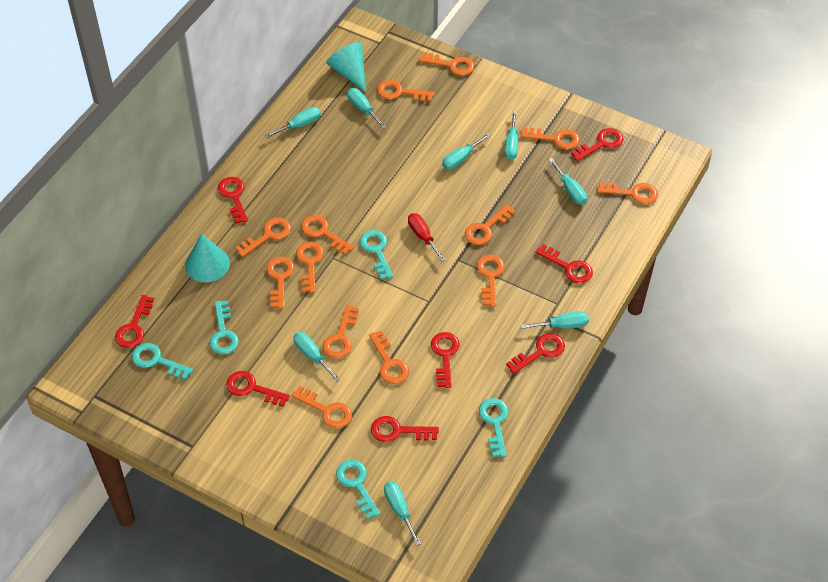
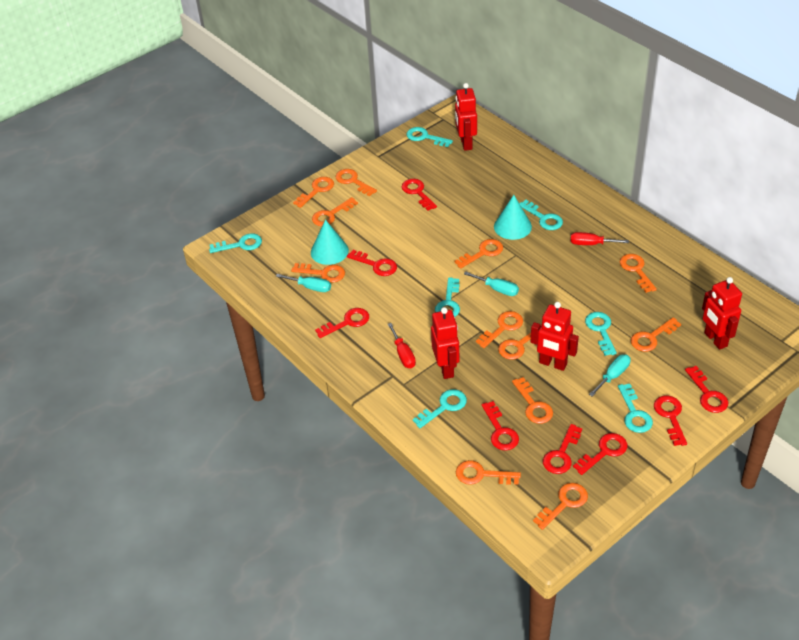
orange key: 13 -> 12
red robot: 0 -> 4
red screwdriver: 1 -> 2
turquoise key: 5 -> 7
turquoise screwdriver: 8 -> 3

